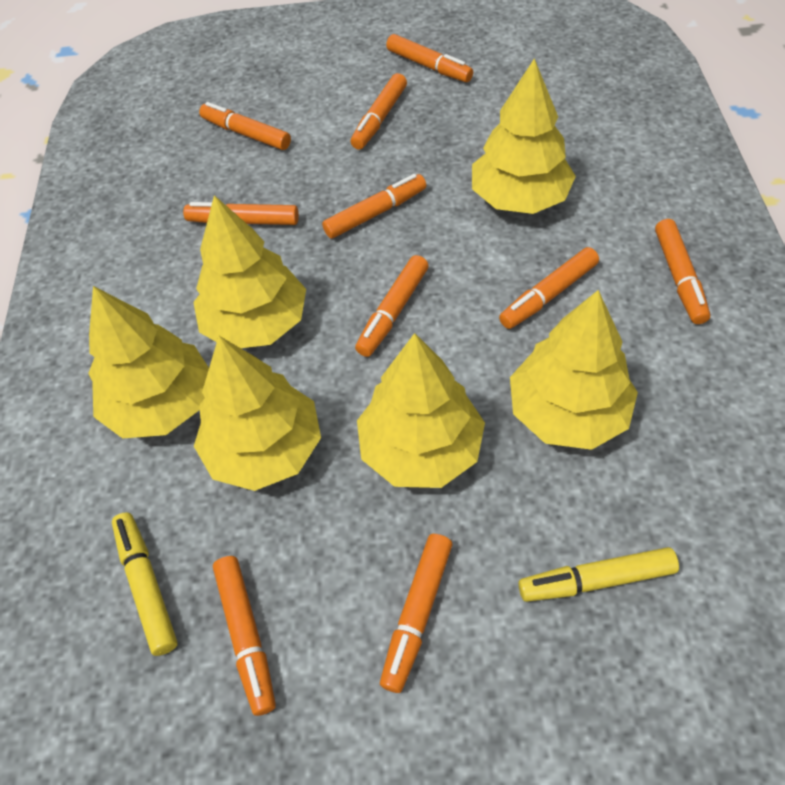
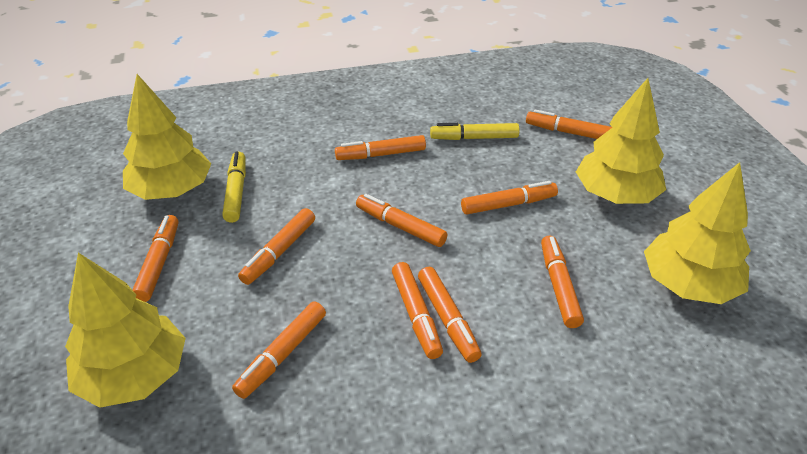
yellow tree: 6 -> 4

